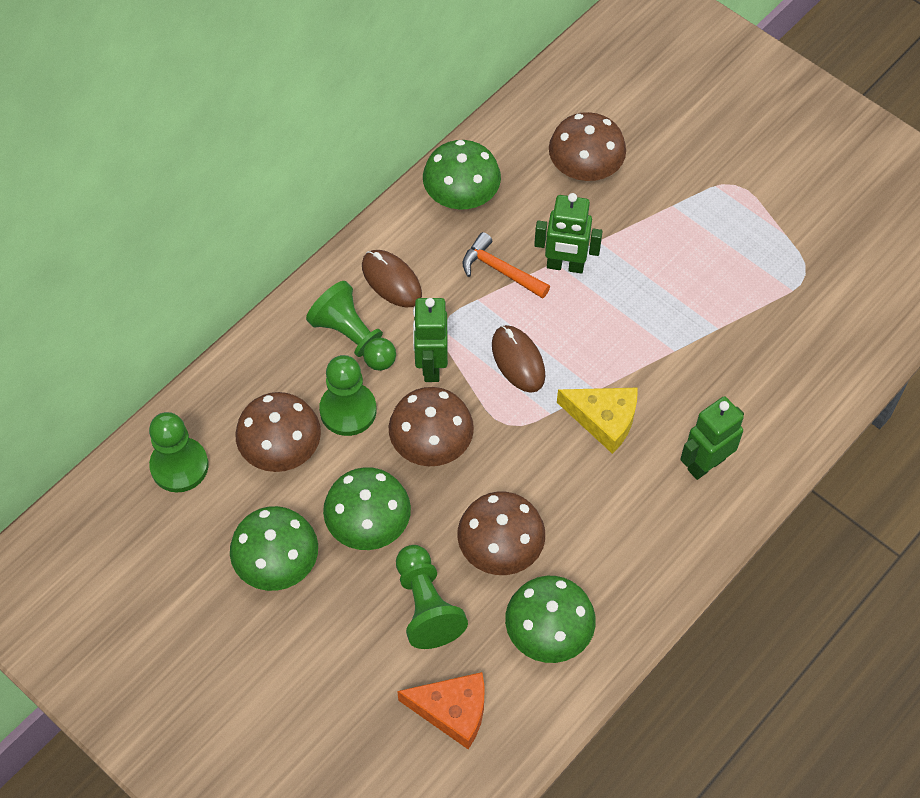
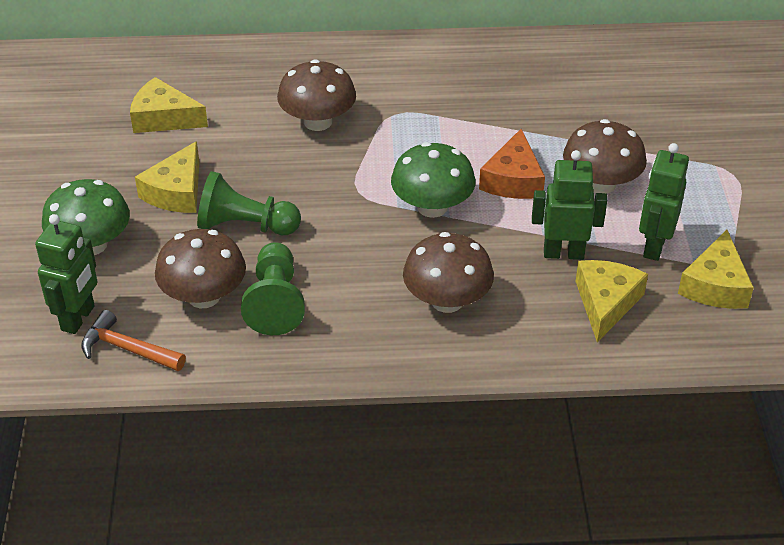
brown mouse: 2 -> 0
green mushroom: 4 -> 2
green pawn: 4 -> 2
yellow cheese: 1 -> 4

